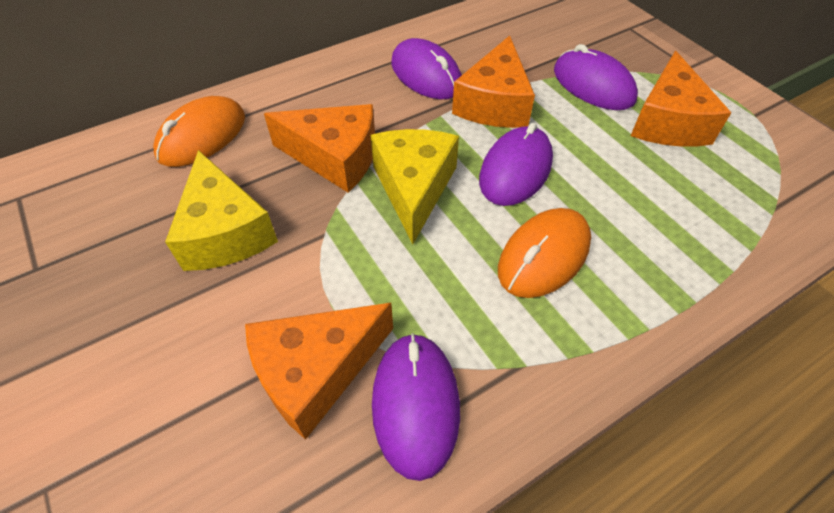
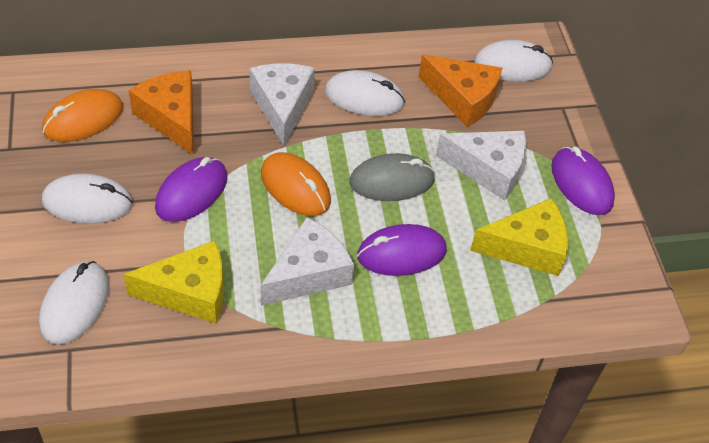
grey mouse: 0 -> 1
orange cheese: 4 -> 2
purple mouse: 4 -> 3
white cheese: 0 -> 3
white mouse: 0 -> 4

